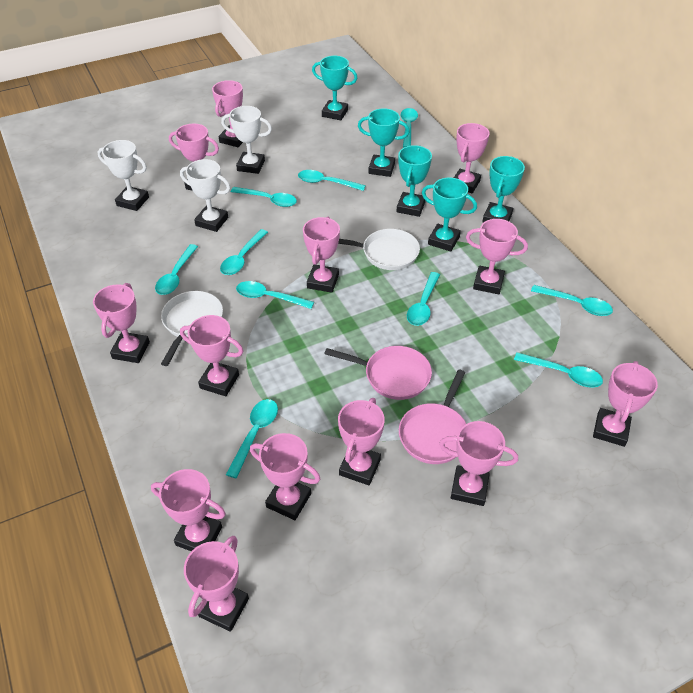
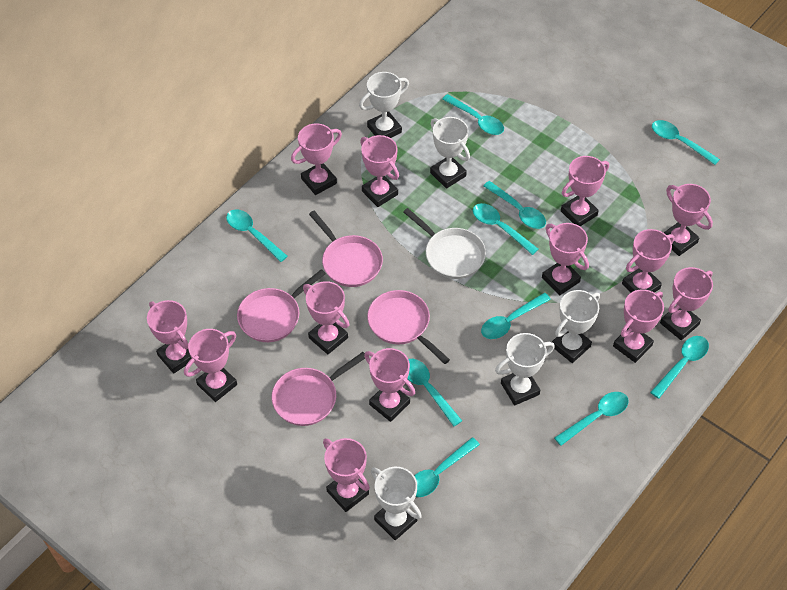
pink pan: 2 -> 4
turquoise trophy: 5 -> 0
white pan: 2 -> 1
white trophy: 3 -> 5

